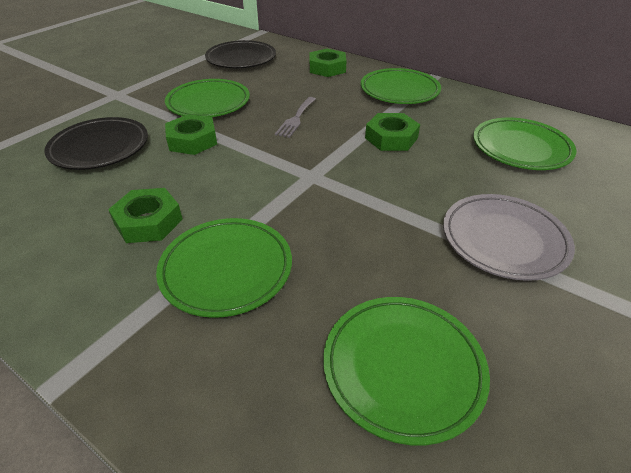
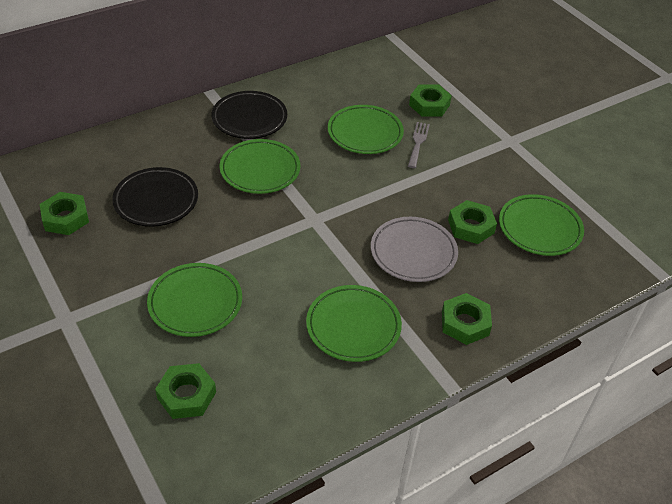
green nut: 4 -> 5

